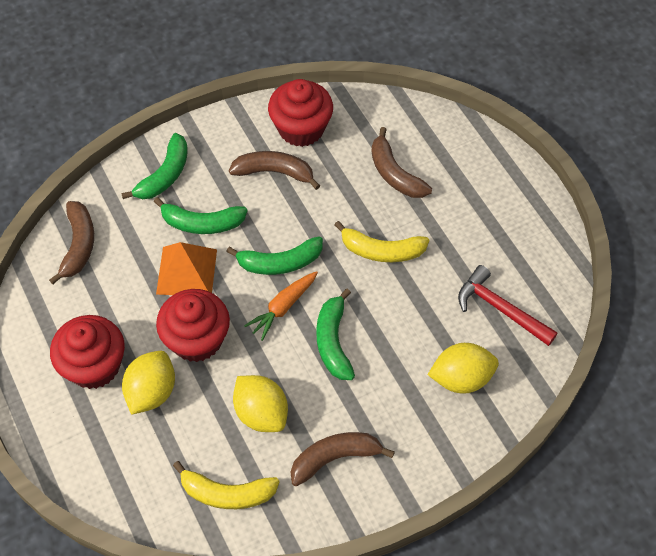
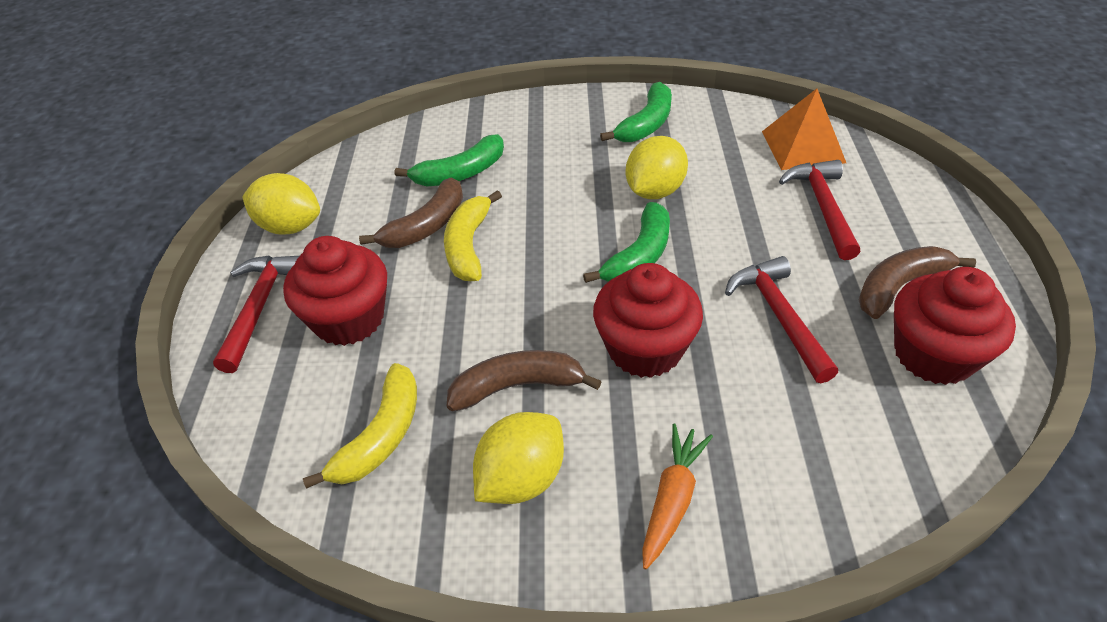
brown banana: 4 -> 3
green banana: 4 -> 3
red hammer: 1 -> 3

